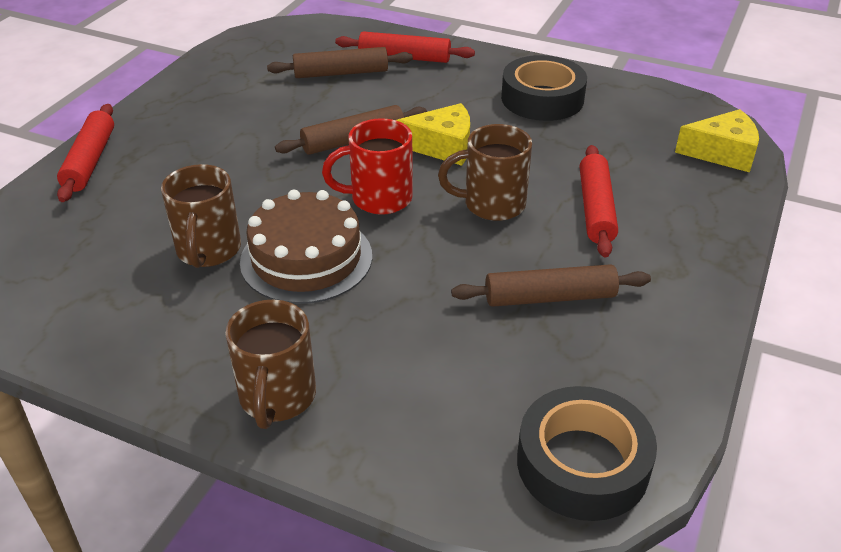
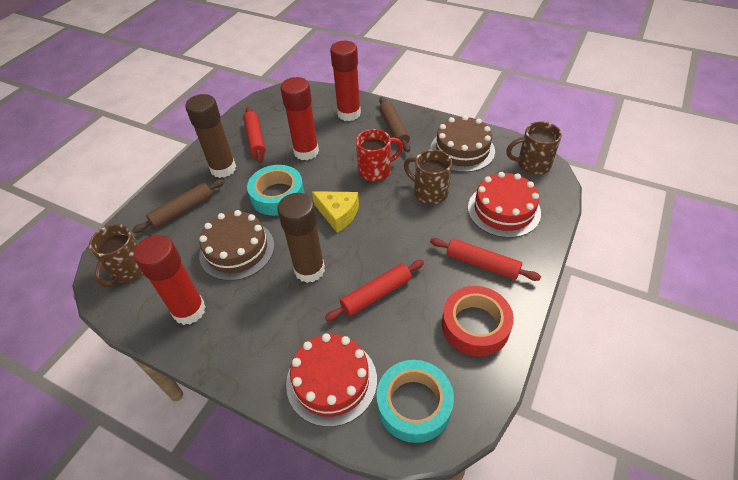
black tape: 2 -> 0
brown cake: 1 -> 2
brown glue stick: 0 -> 2
brown rolling pin: 3 -> 2
red cake: 0 -> 2
red glue stick: 0 -> 3
red tape: 0 -> 1
turquoise tape: 0 -> 2
yellow cheese: 2 -> 1

